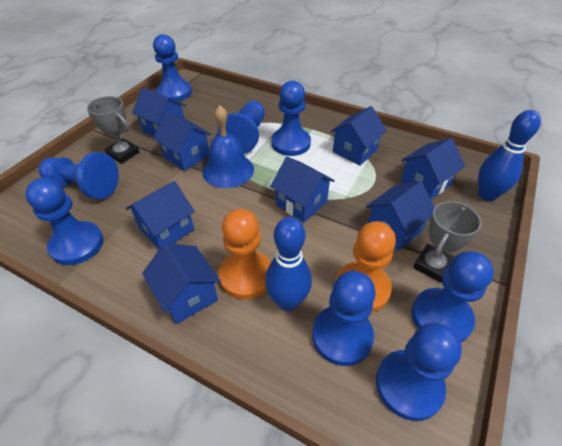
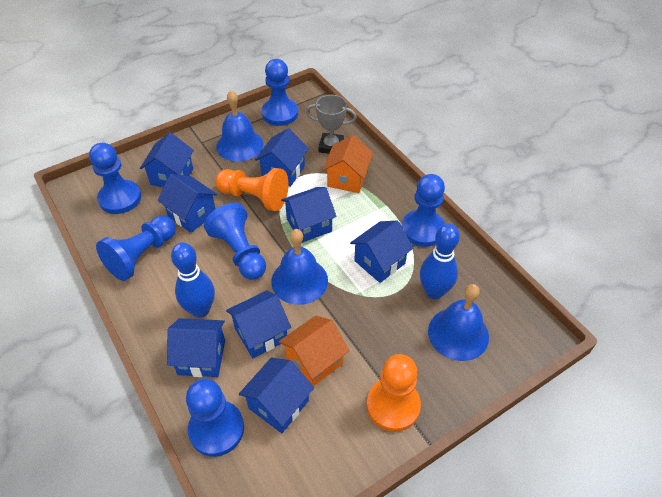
blue bell: 1 -> 3
blue pawn: 8 -> 6
grey trophy: 2 -> 1
orange house: 0 -> 2

